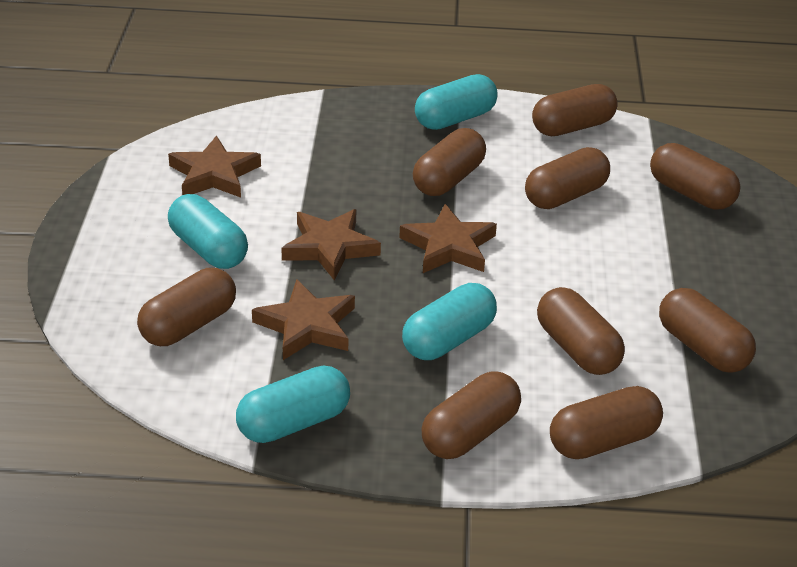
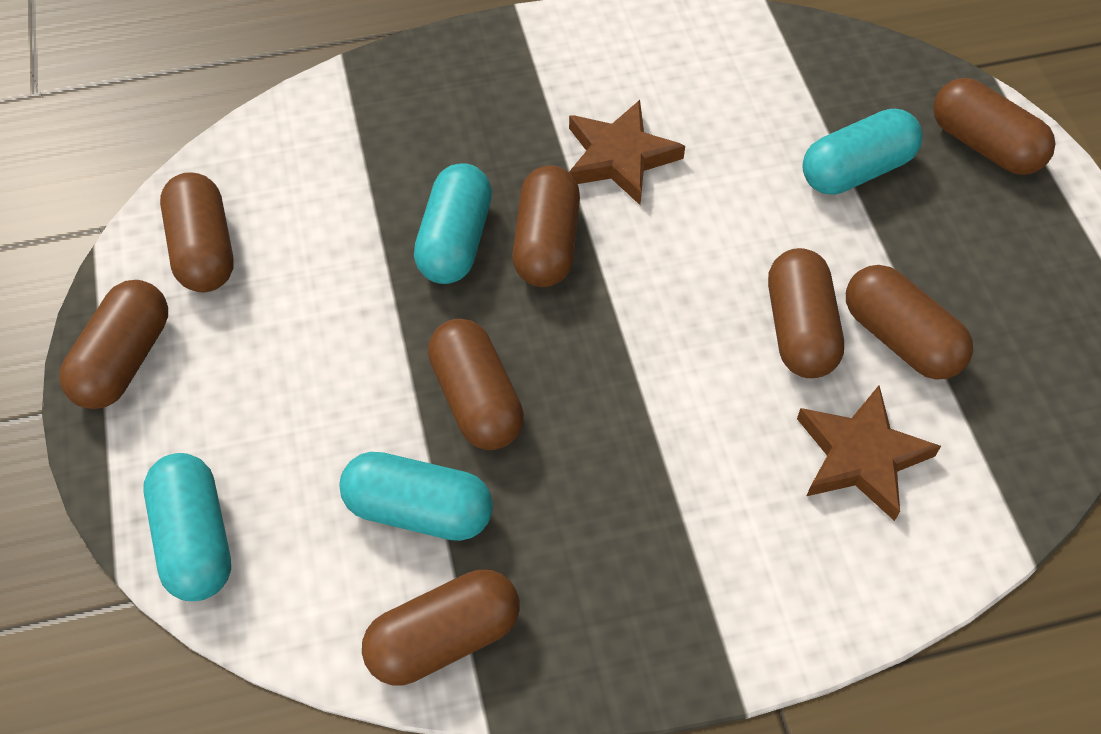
brown capsule: 9 -> 8
brown star: 4 -> 2

